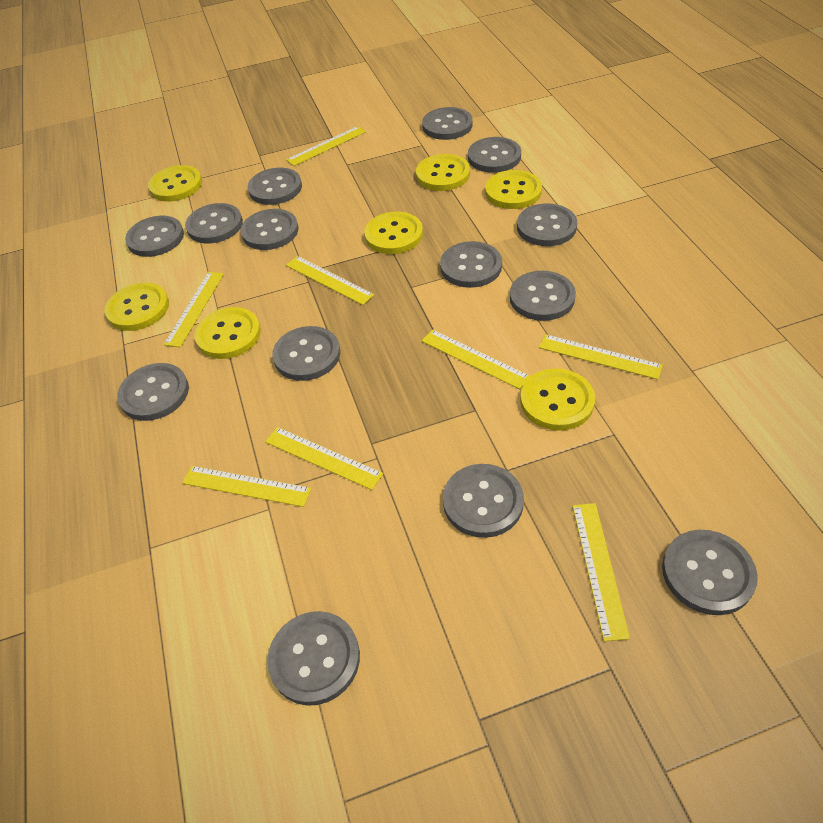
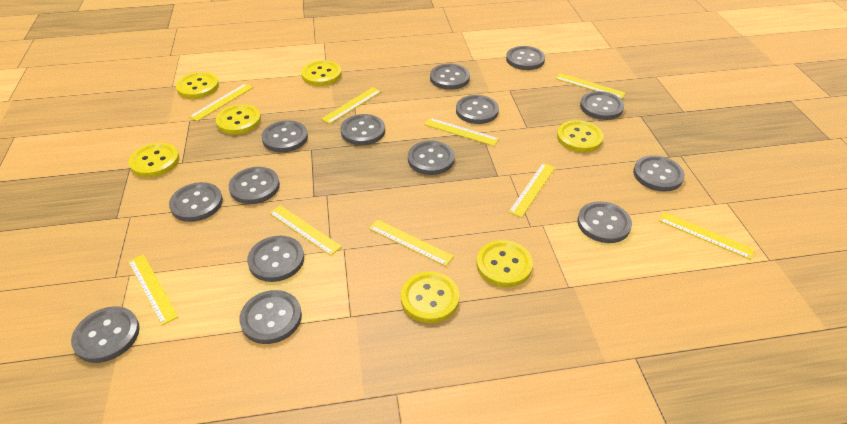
yellow ruler: 8 -> 9

